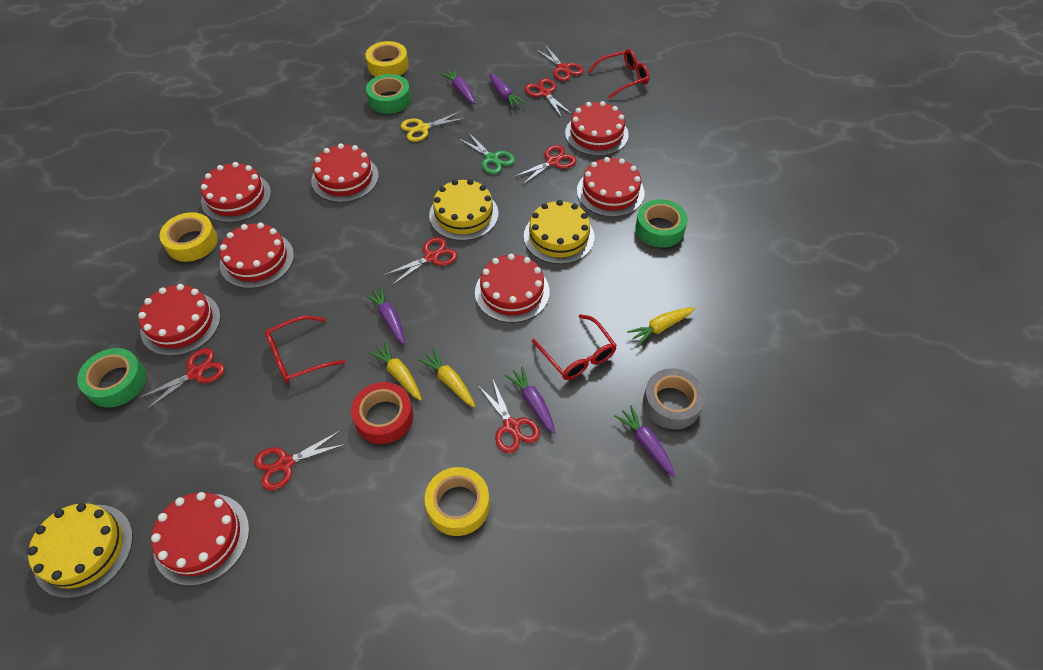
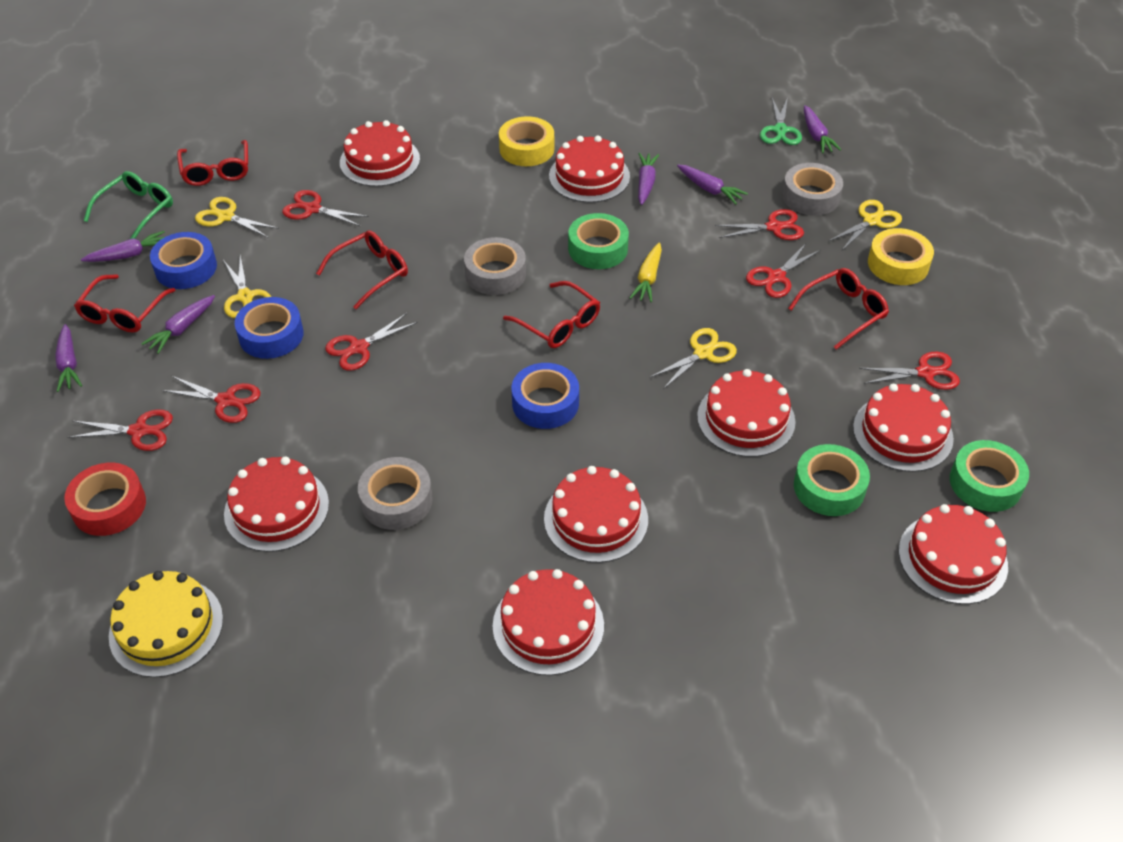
blue tape: 0 -> 3
green glasses: 0 -> 1
grey tape: 1 -> 3
purple carrot: 5 -> 6
red glasses: 3 -> 5
yellow cake: 3 -> 1
yellow carrot: 3 -> 1
yellow scissors: 1 -> 4
yellow tape: 3 -> 2

